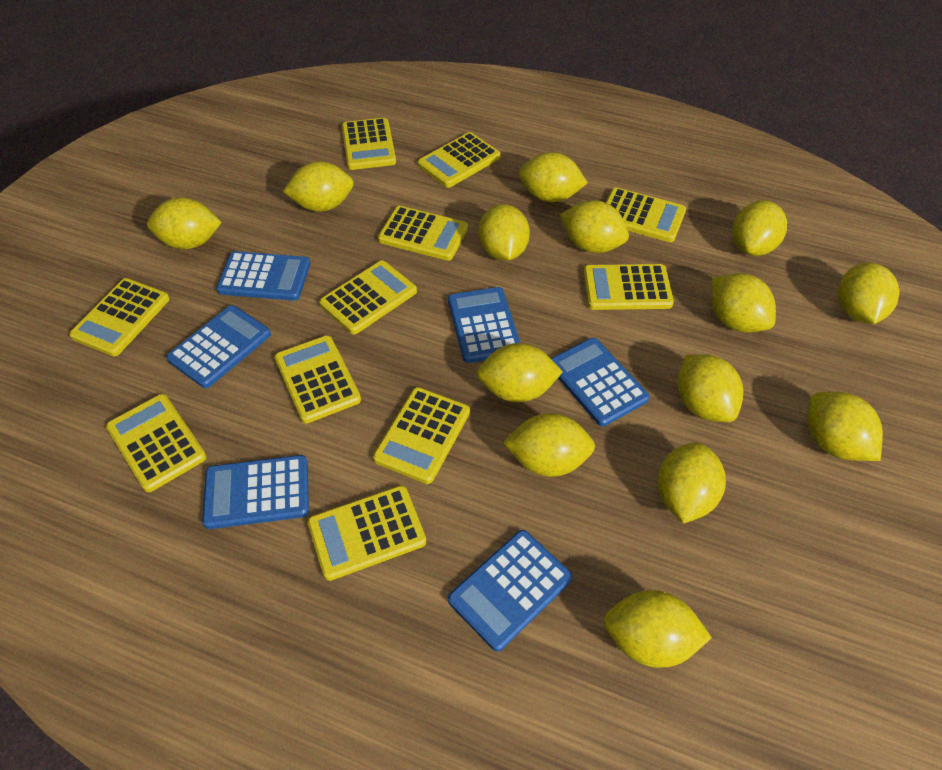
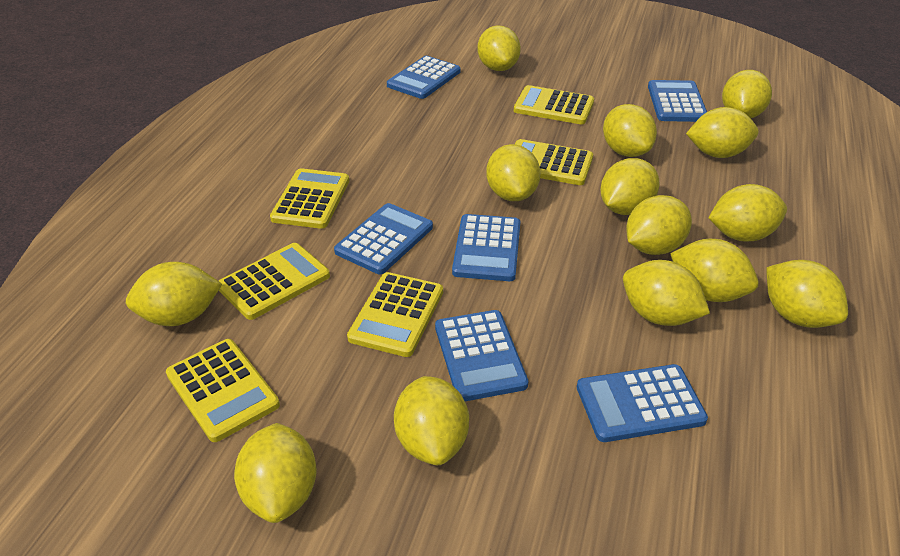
yellow calculator: 11 -> 6

